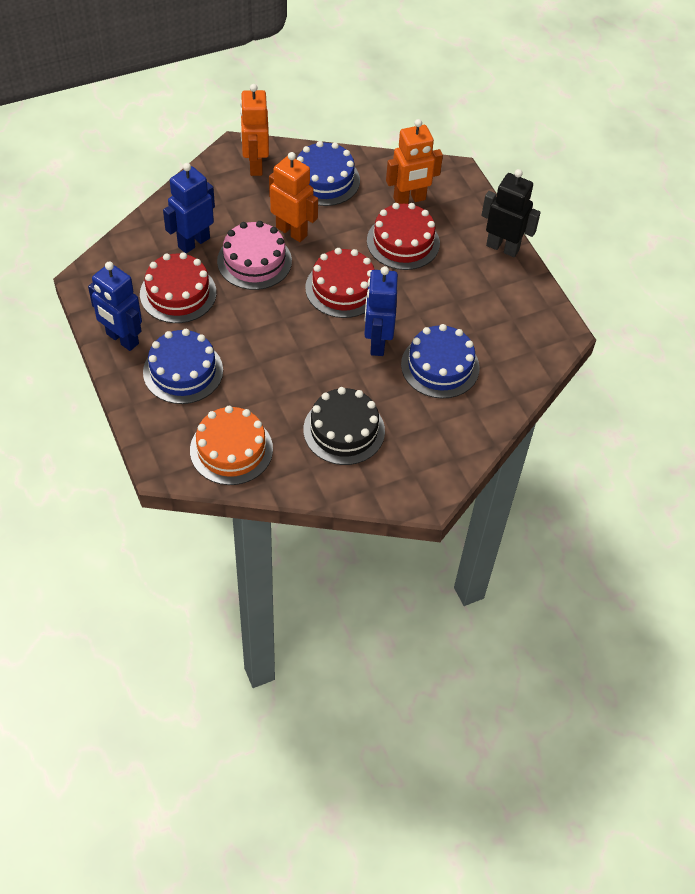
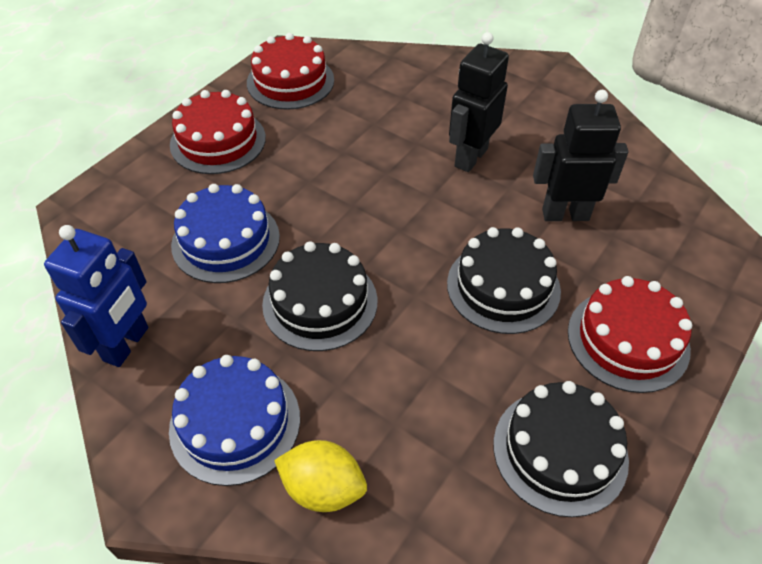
black cake: 1 -> 3
black robot: 1 -> 2
blue cake: 3 -> 2
blue robot: 3 -> 1
orange cake: 1 -> 0
orange robot: 3 -> 0
pink cake: 1 -> 0
yellow lemon: 0 -> 1

